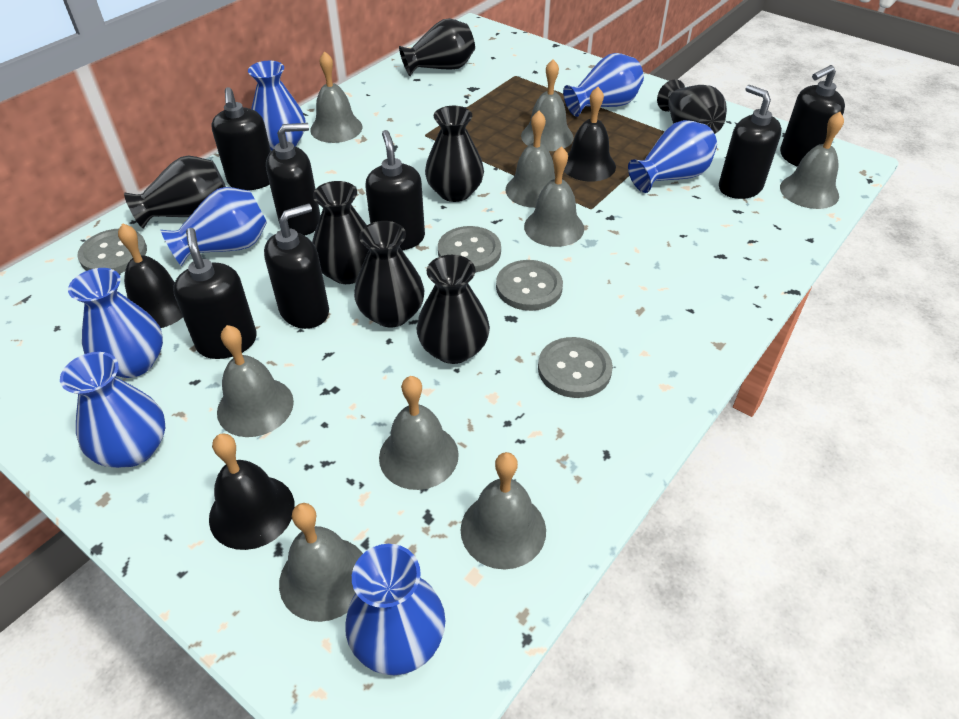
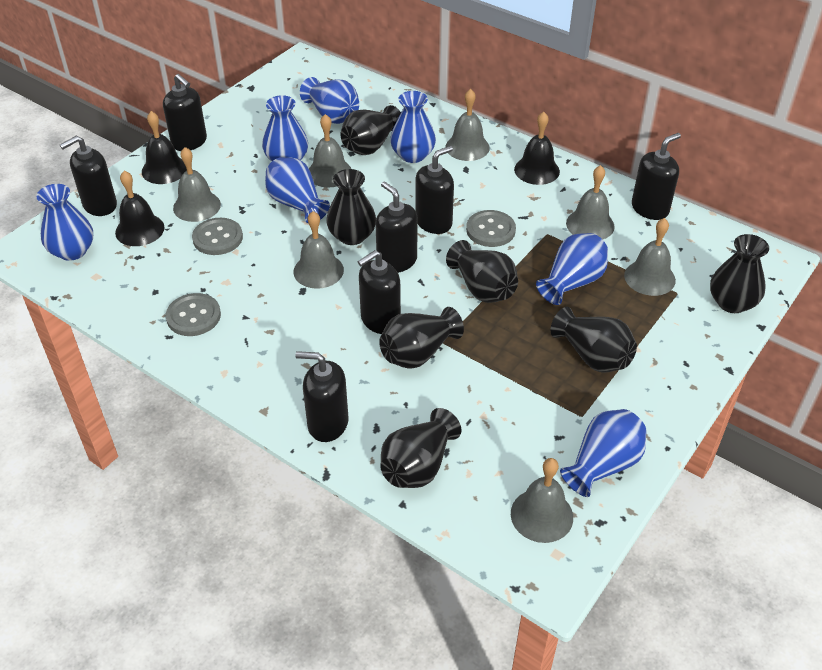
grey bell: 9 -> 7
grey button: 4 -> 3

